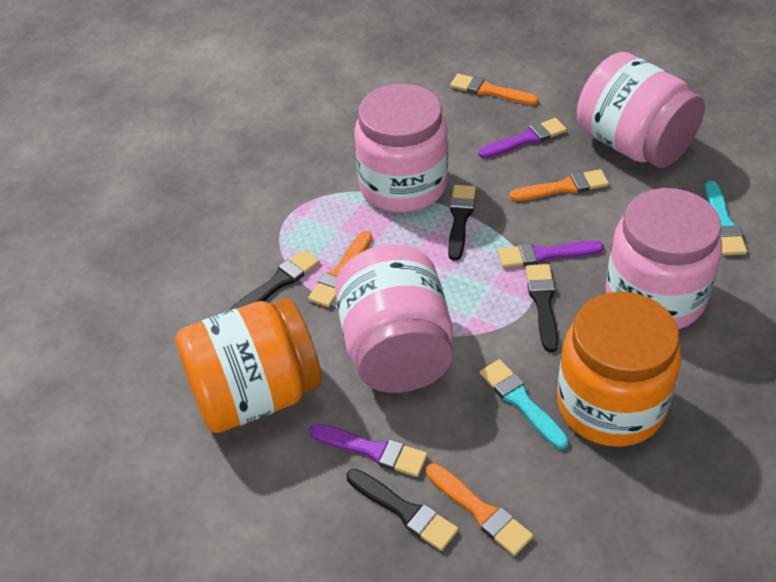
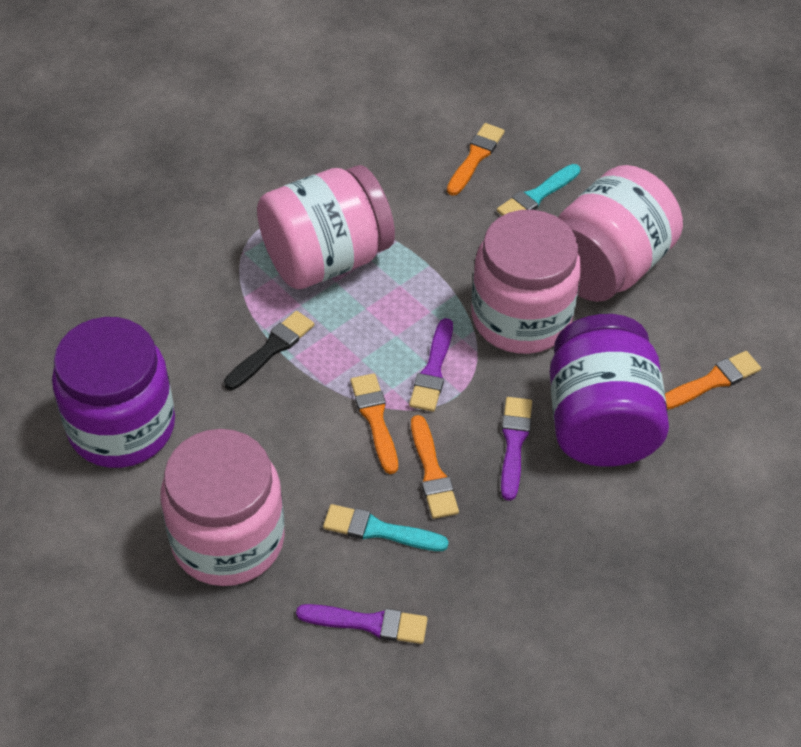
black brush: 4 -> 1
orange jar: 2 -> 0
purple jar: 0 -> 2

